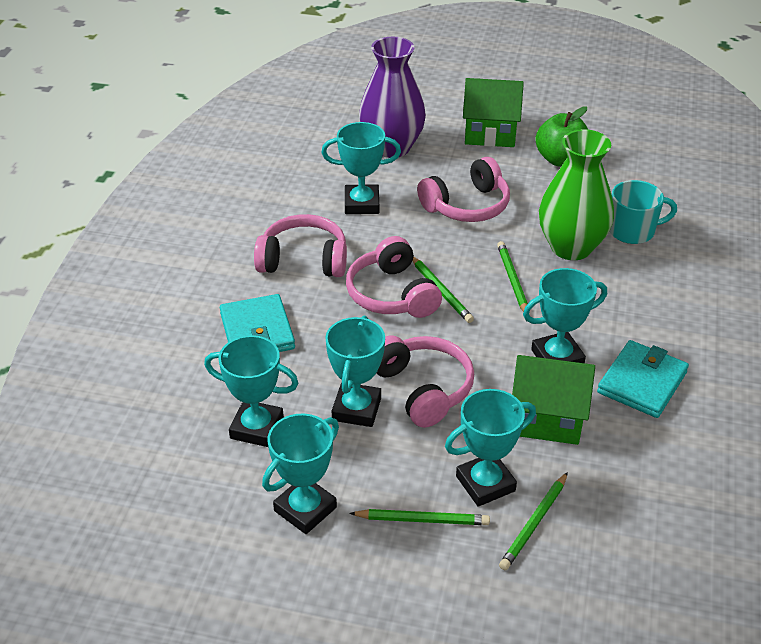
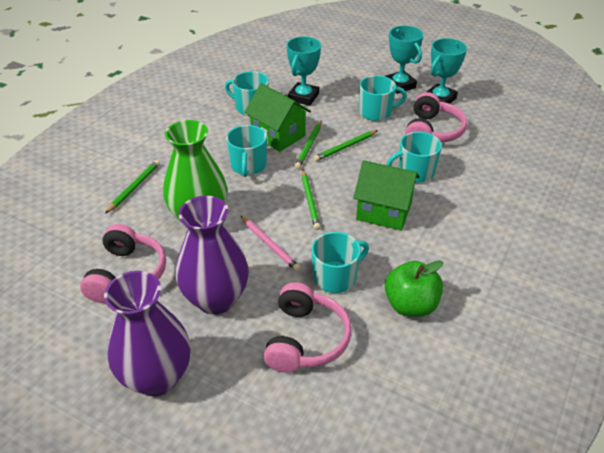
pink headphones: 4 -> 3
pink pencil: 0 -> 1
purple vase: 1 -> 2
turquoise mug: 1 -> 5
turquoise trophy: 6 -> 3
turquoise wallet: 2 -> 0

